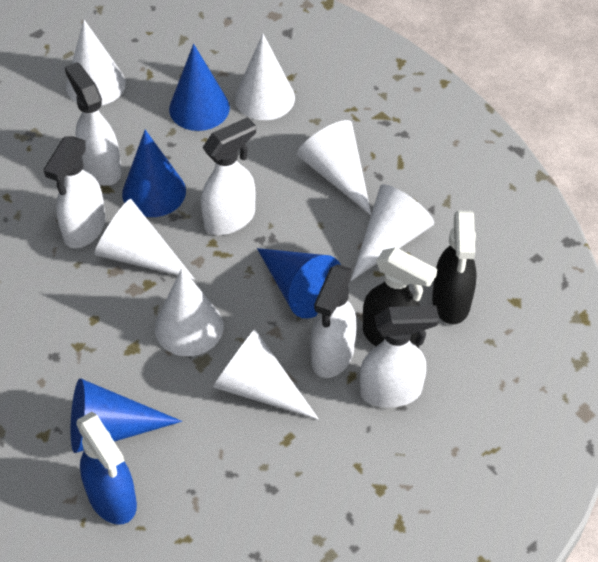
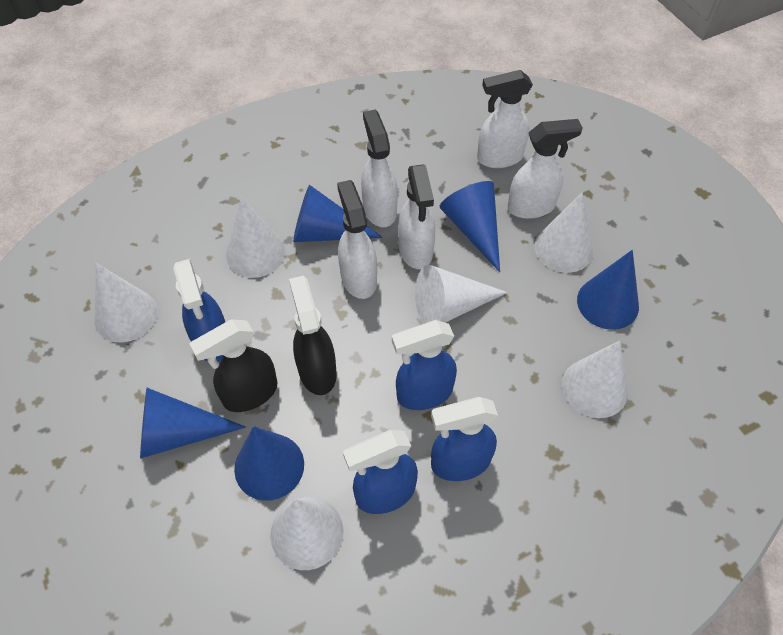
blue cone: 4 -> 5
blue spray bottle: 1 -> 4
white cone: 7 -> 6

